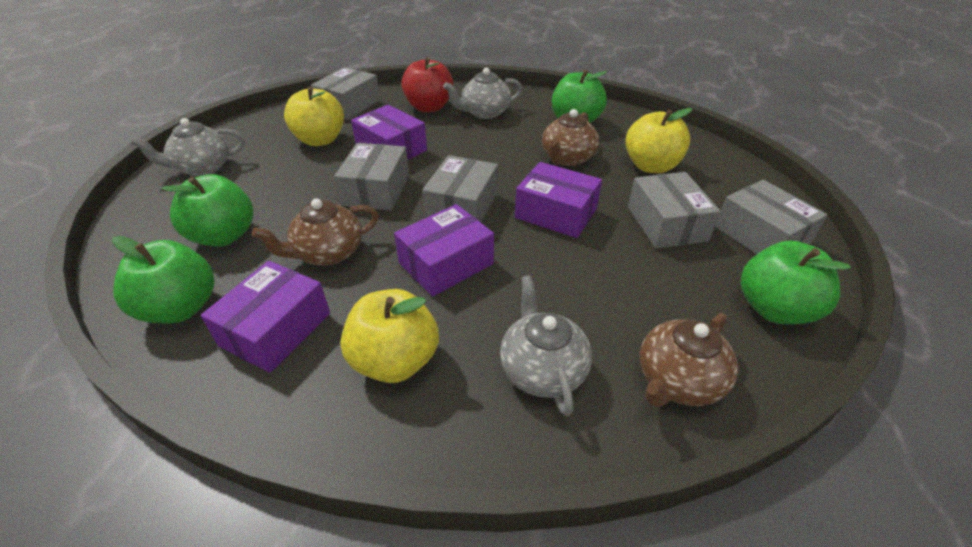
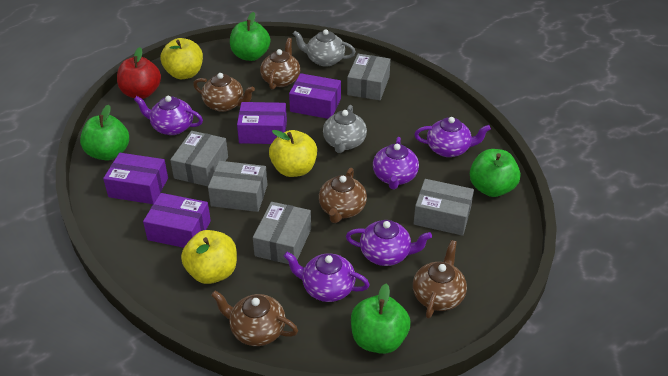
brown teapot: 3 -> 5
grey teapot: 3 -> 2
purple teapot: 0 -> 5

